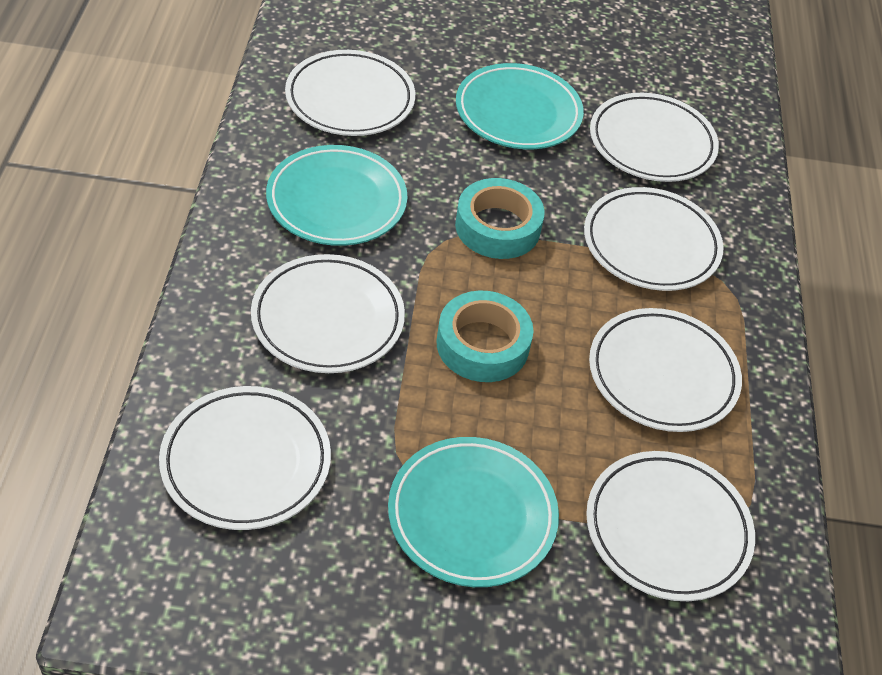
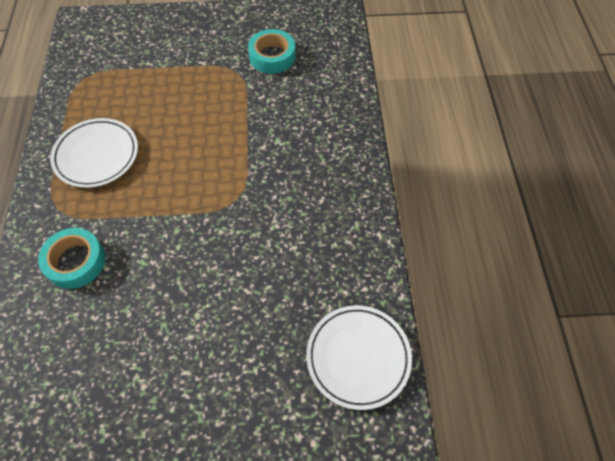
turquoise plate: 3 -> 0
white plate: 7 -> 2

